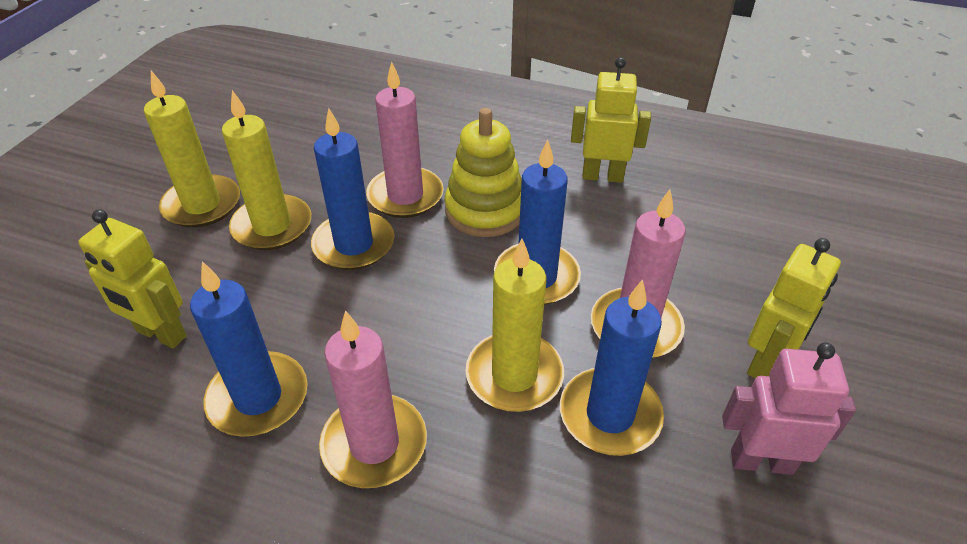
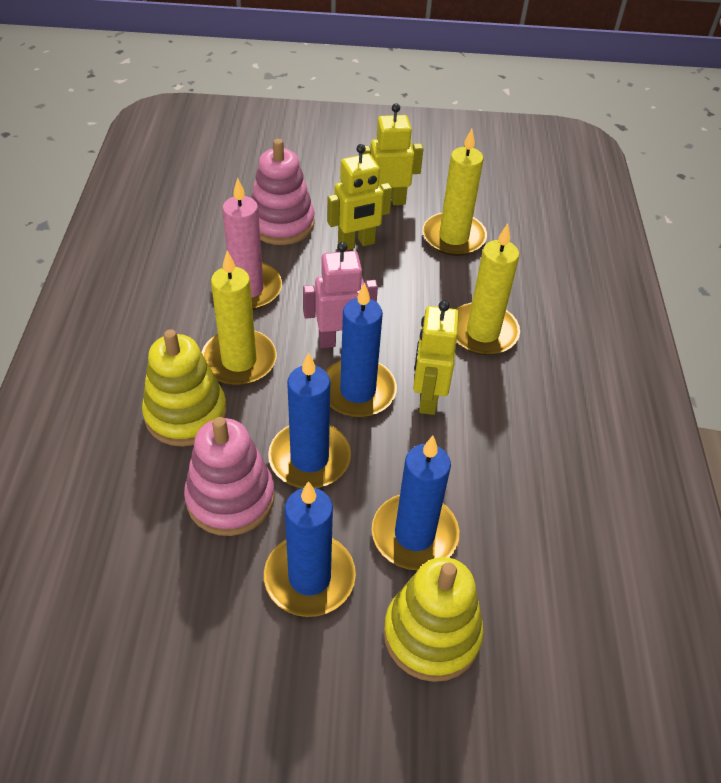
pink candle: 3 -> 1
pink stacking toy: 0 -> 2
yellow stacking toy: 1 -> 2

